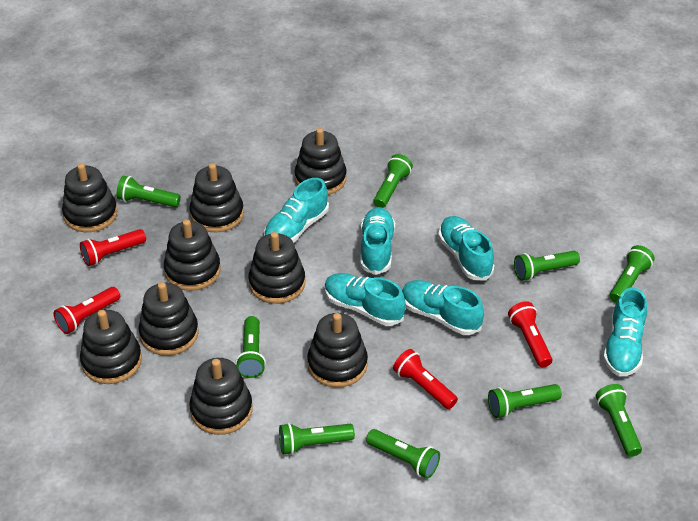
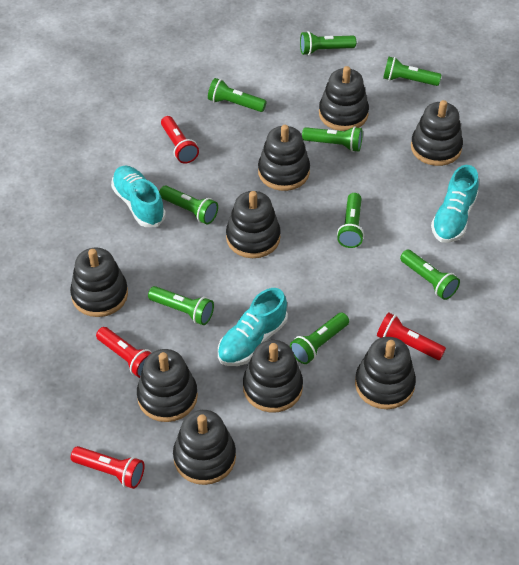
turquoise shoe: 6 -> 3

